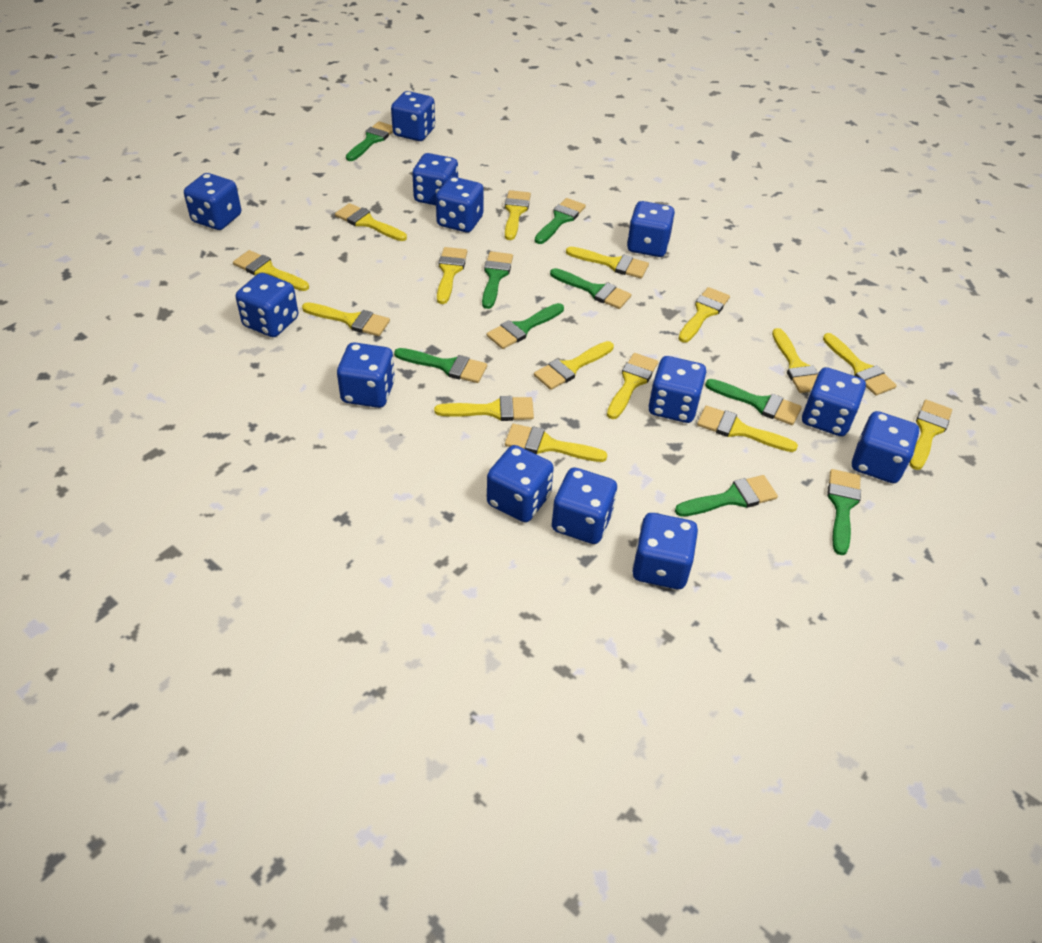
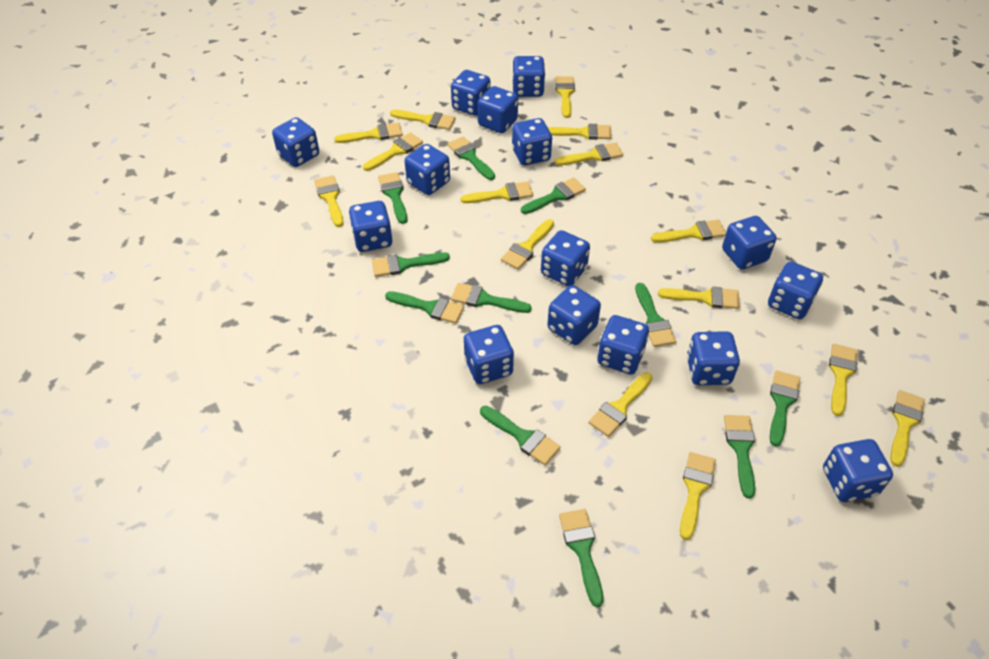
blue dice: 13 -> 15
green brush: 9 -> 11

